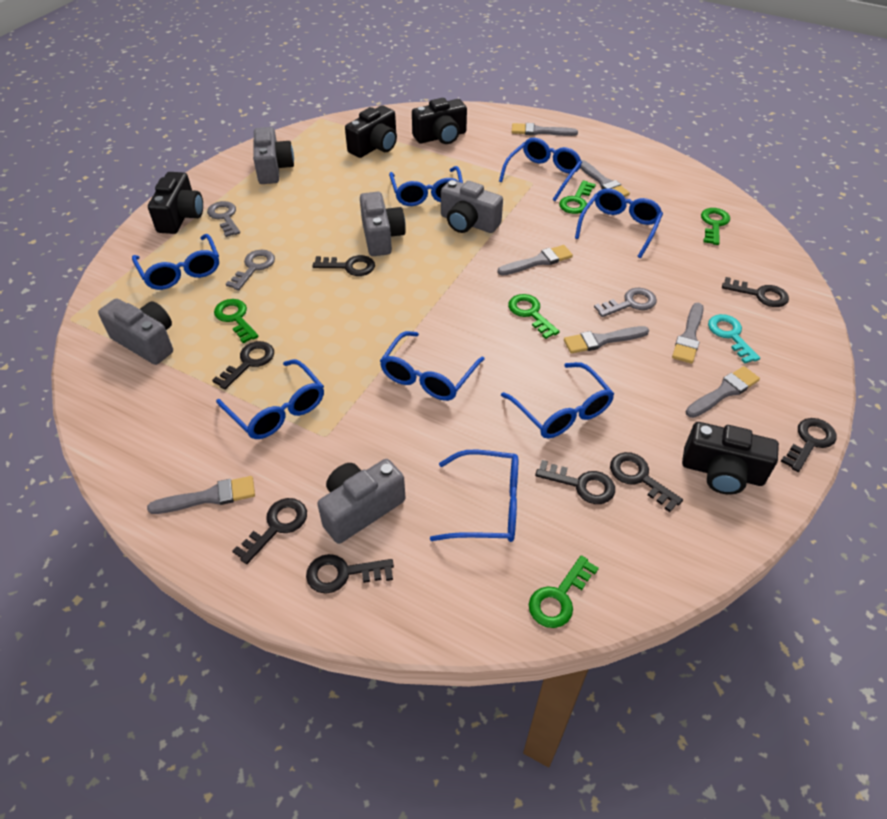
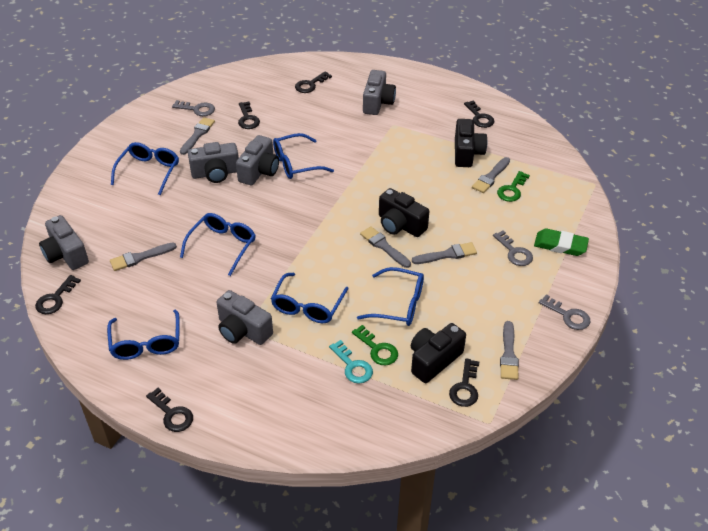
black camera: 4 -> 3
black key: 8 -> 6
blue glasses: 8 -> 6
green eraser: 0 -> 1
green key: 5 -> 2
grey brush: 7 -> 6

